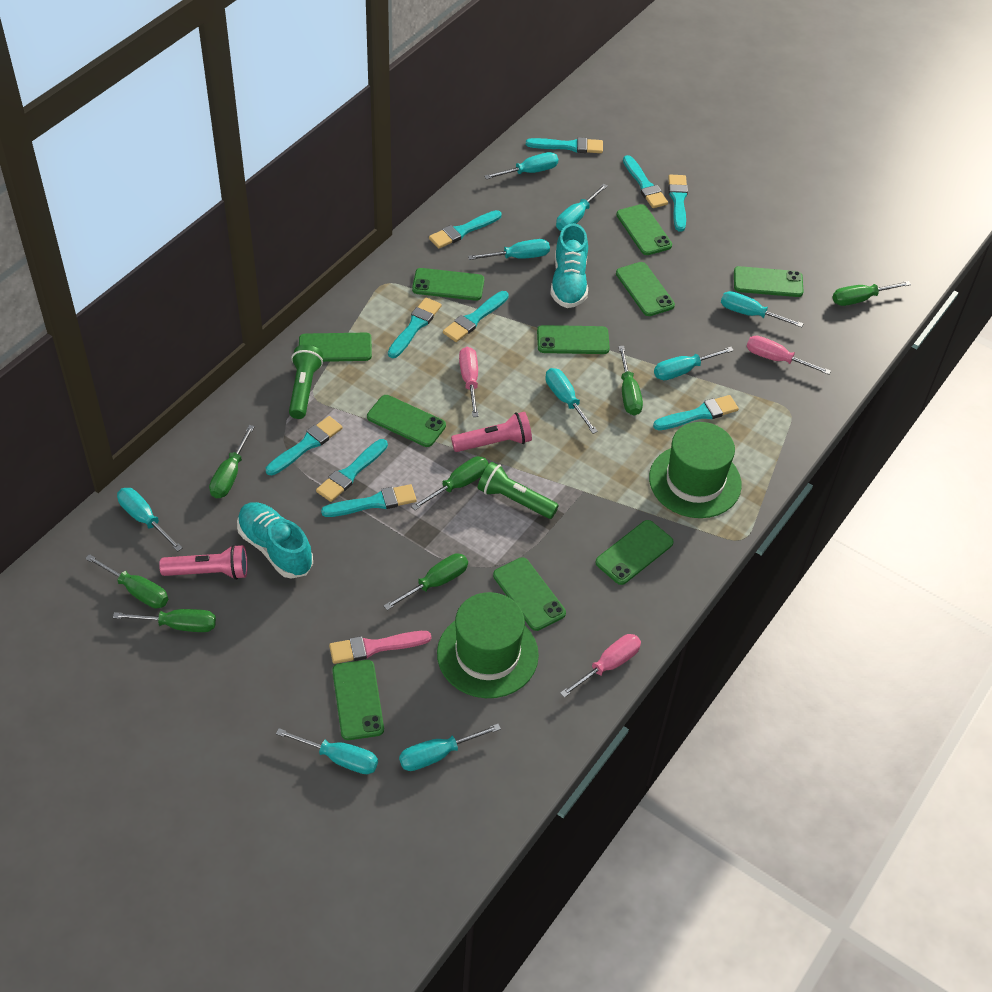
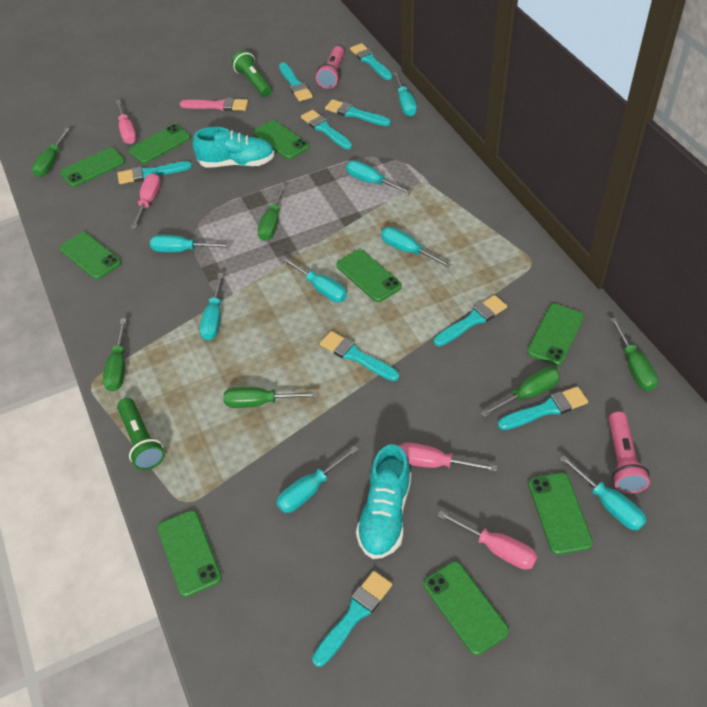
green hat: 2 -> 0
green phone: 10 -> 9
green screwdriver: 7 -> 6
pink screwdriver: 3 -> 4
turquoise brush: 10 -> 9
turquoise screwdriver: 9 -> 8

